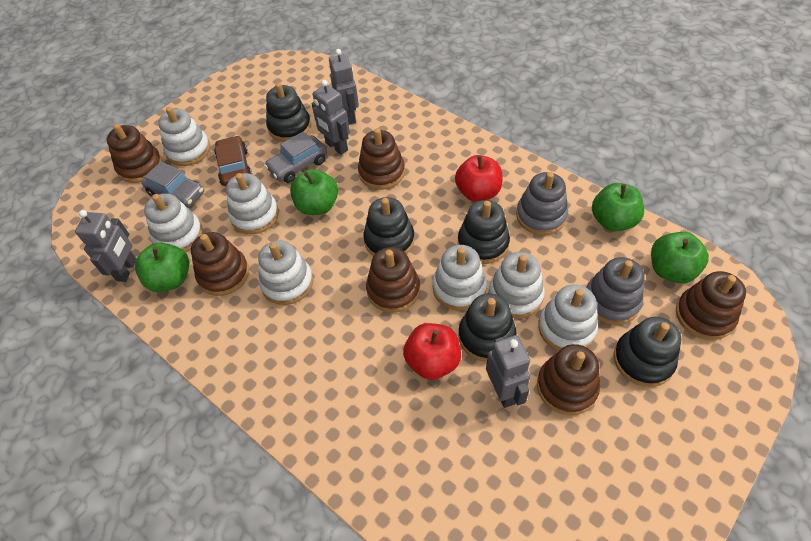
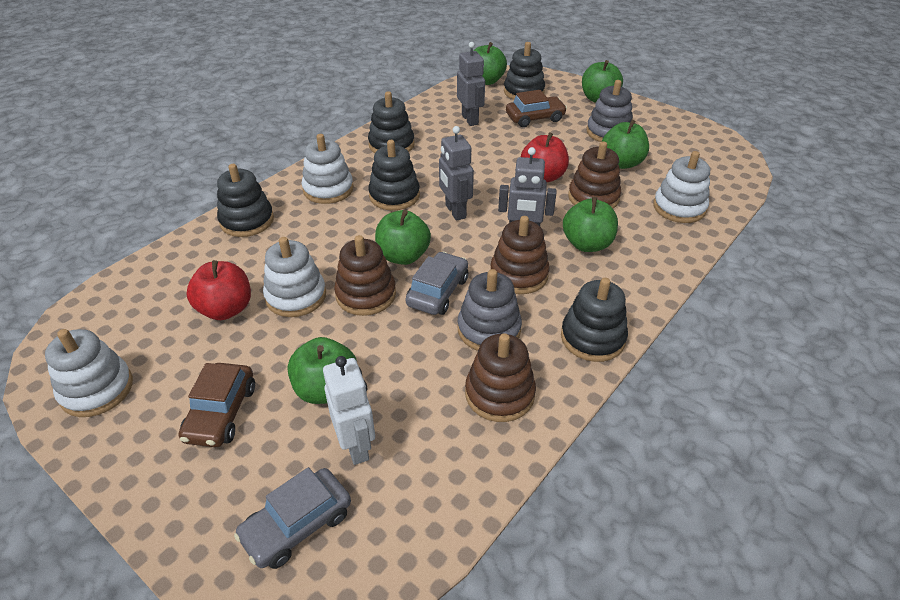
brown car: 1 -> 2
brown stacking toy: 6 -> 4
green apple: 4 -> 6
grey robot: 4 -> 3
white robot: 0 -> 1
white stacking toy: 7 -> 4

